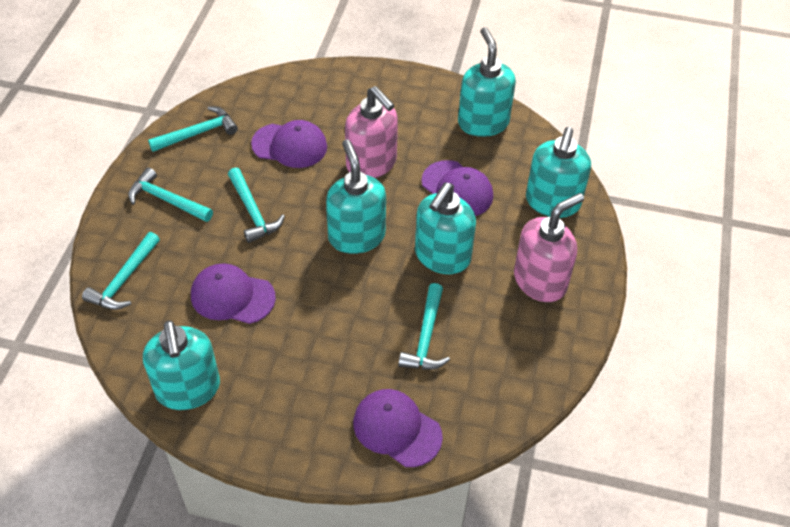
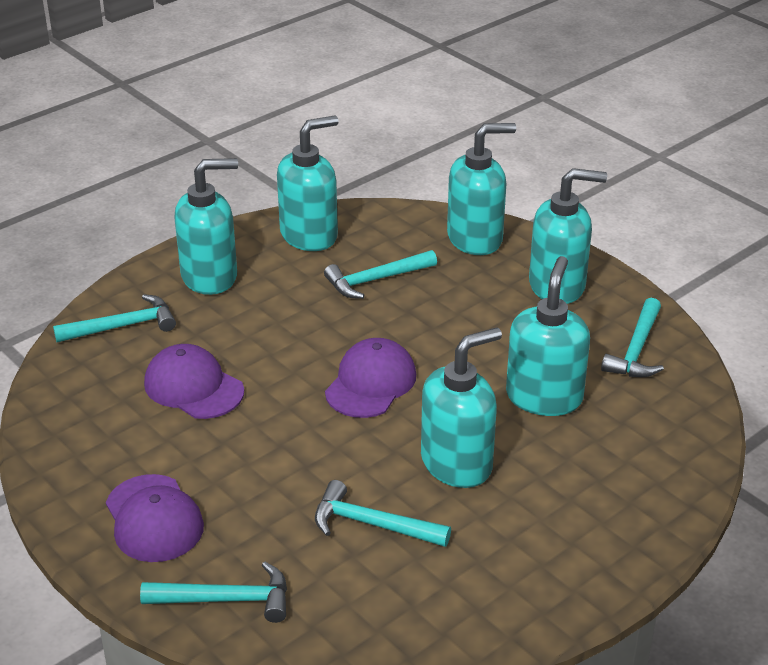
pink soap dispenser: 2 -> 0
purple cap: 4 -> 3
turquoise soap dispenser: 5 -> 6

